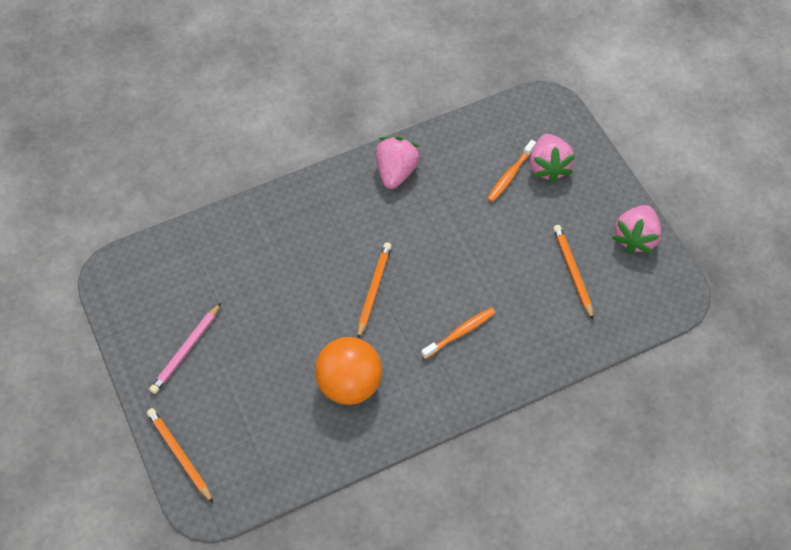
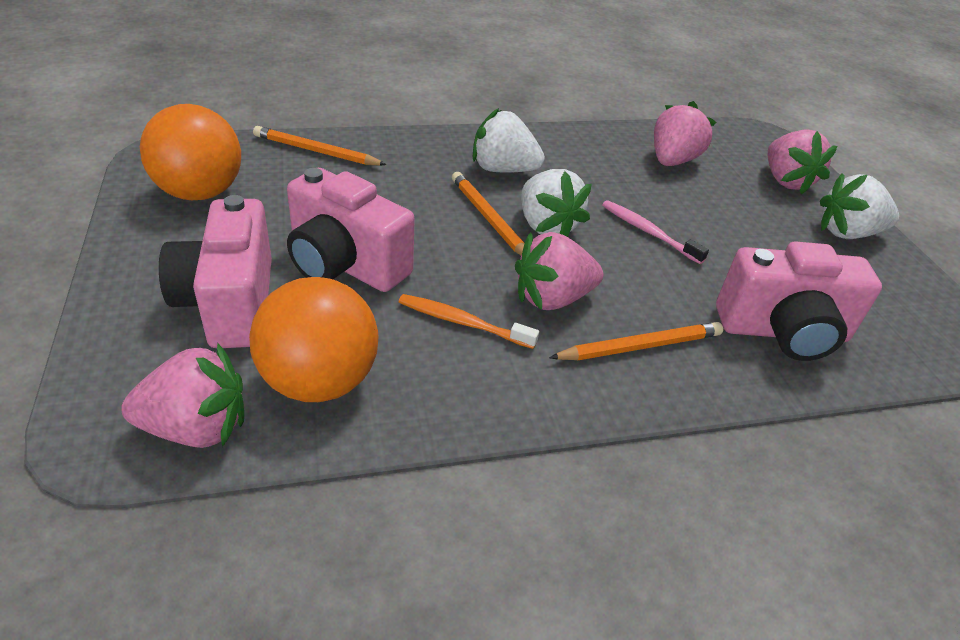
orange ball: 1 -> 2
orange toothbrush: 2 -> 1
pink camera: 0 -> 3
pink pencil: 1 -> 0
pink strawberry: 3 -> 4
pink toothbrush: 0 -> 1
white strawberry: 0 -> 3

